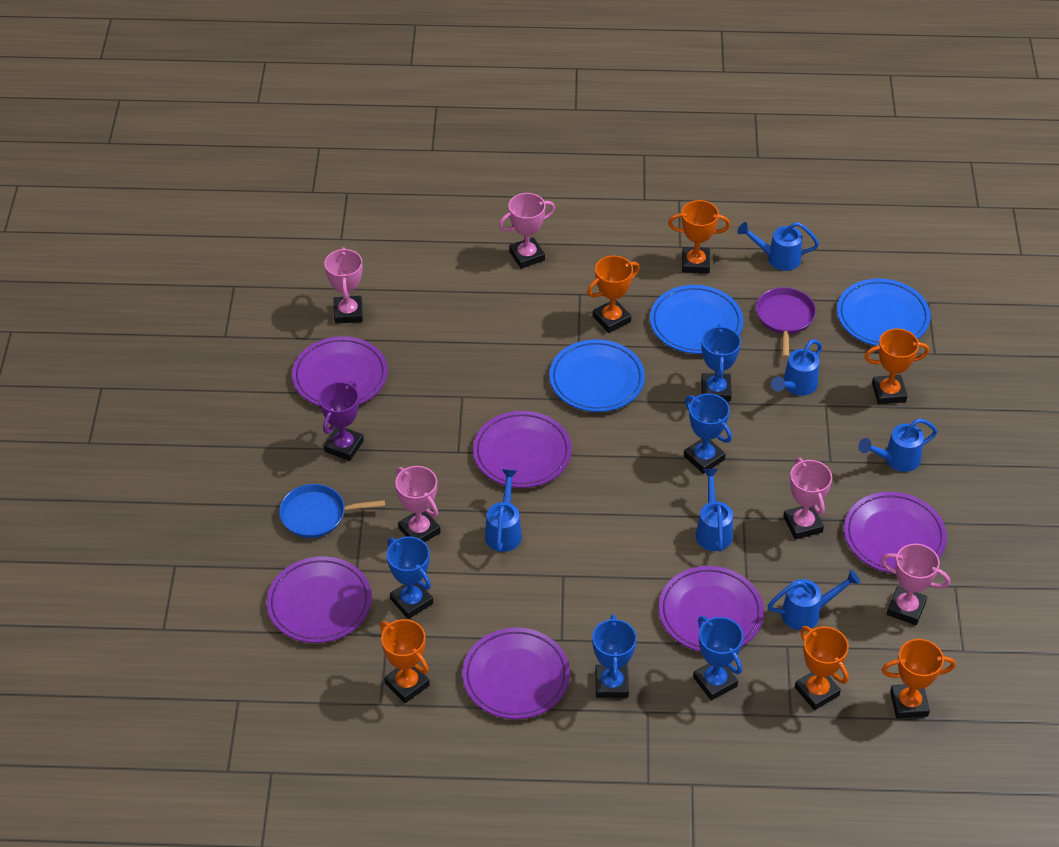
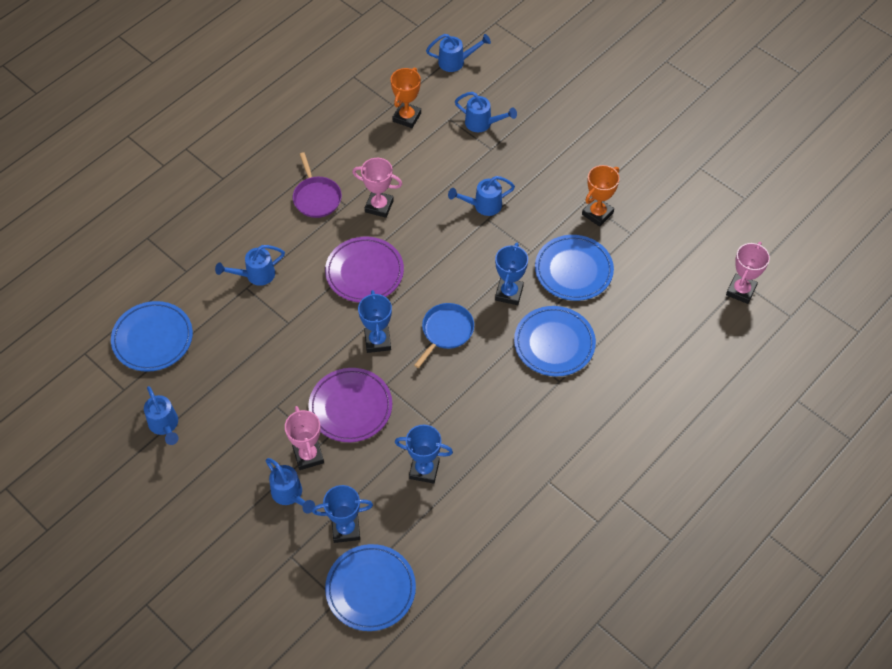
blue plate: 3 -> 4
blue trophy: 5 -> 4
orange trophy: 6 -> 2
pink trophy: 5 -> 3
purple plate: 6 -> 2
purple trophy: 1 -> 0

